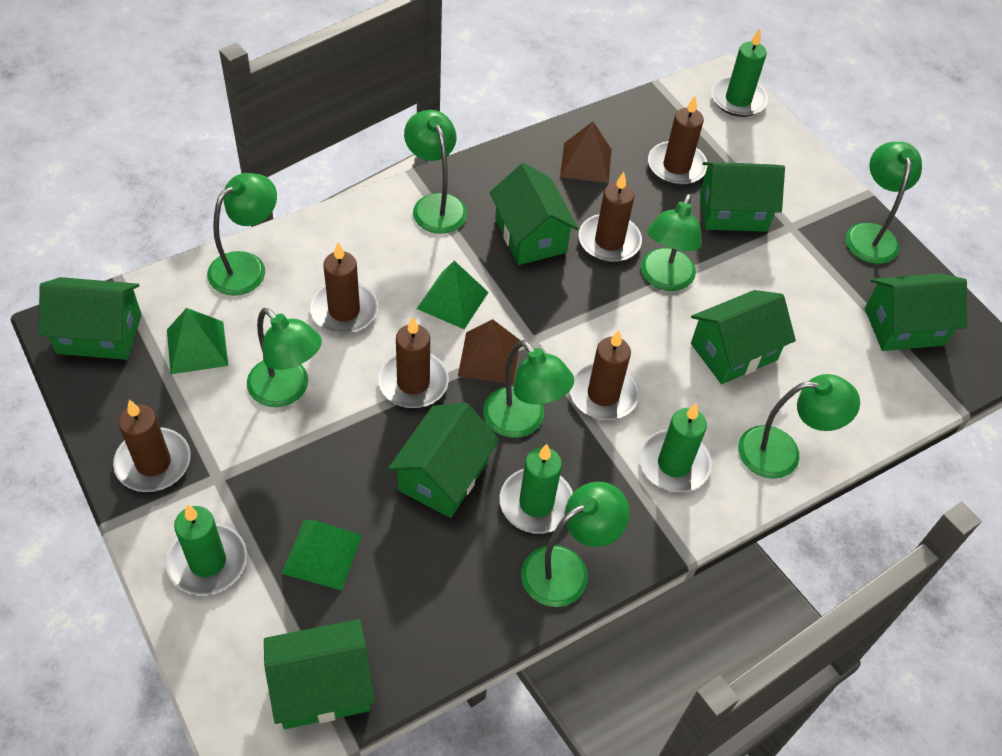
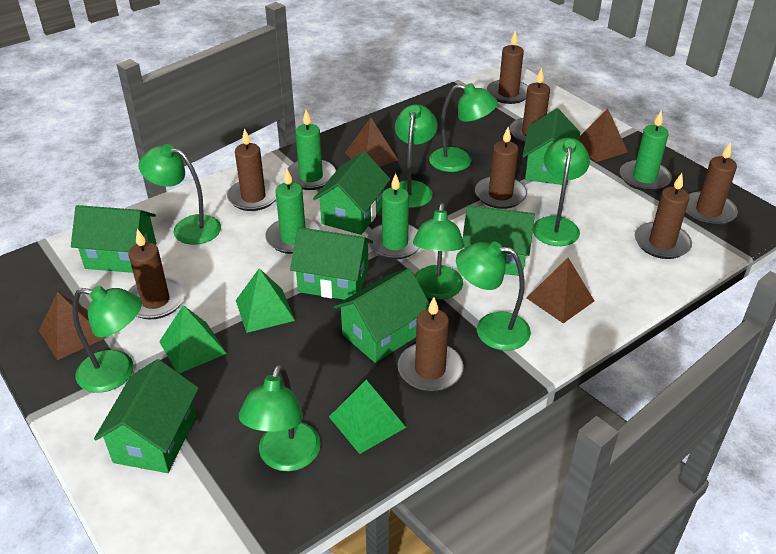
brown candle: 6 -> 8
brown pyramid: 2 -> 4

